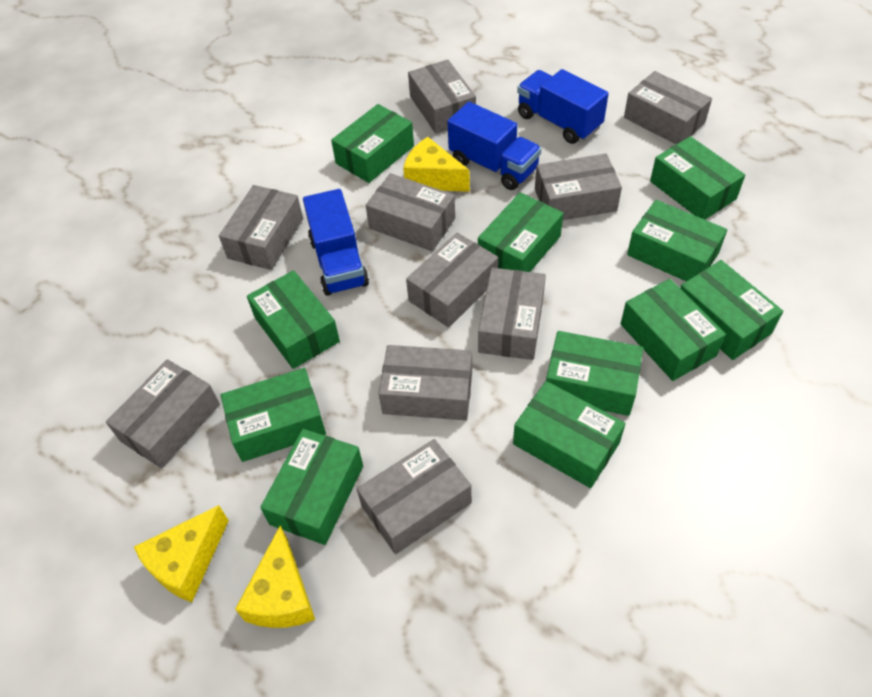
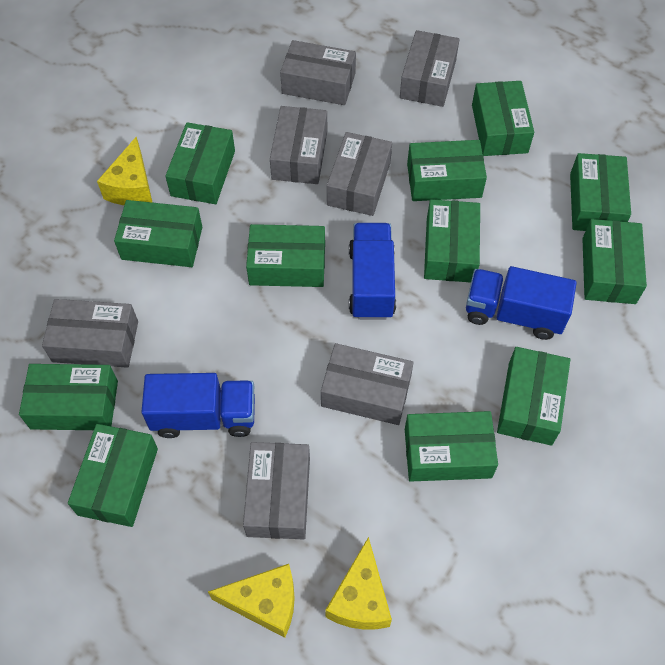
green box: 11 -> 12
grey box: 10 -> 7

